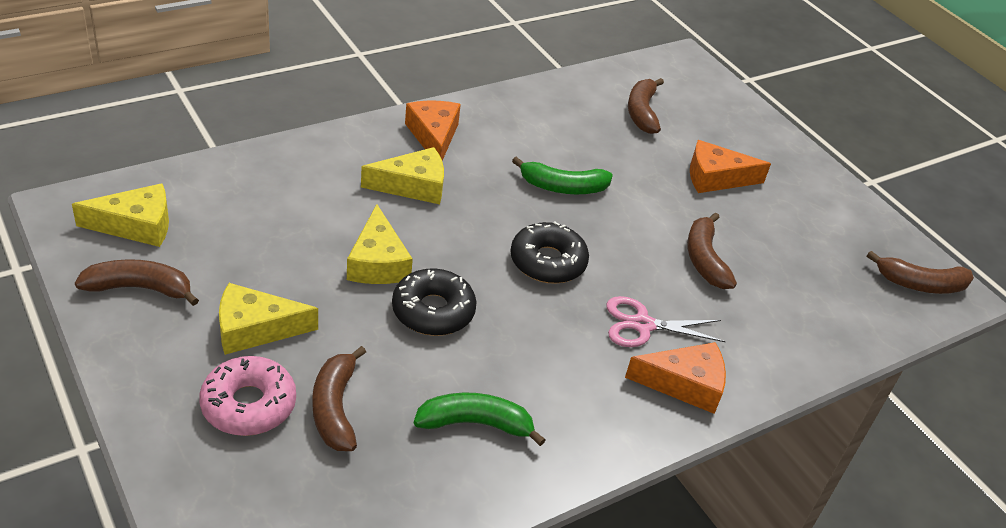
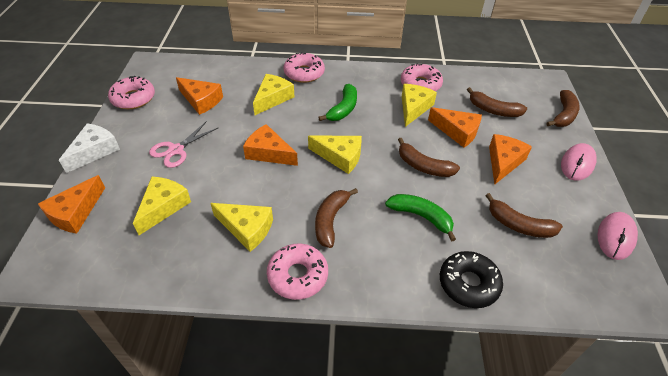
black donut: 2 -> 1
orange cheese: 3 -> 5
pink donut: 1 -> 4
pink mouse: 0 -> 2
white cheese: 0 -> 1
yellow cheese: 4 -> 5

